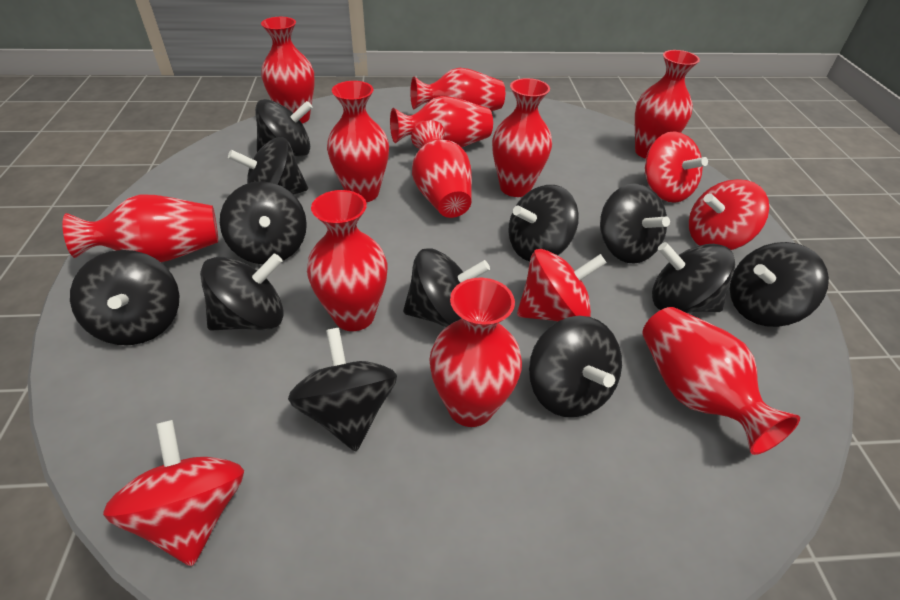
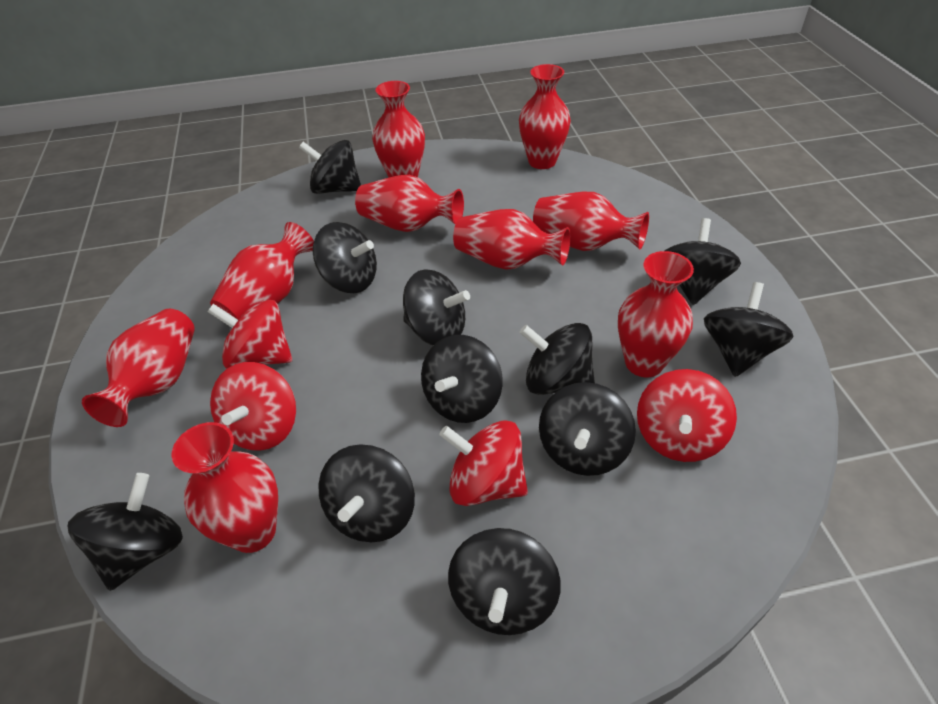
black spinning top: 12 -> 11
red vase: 11 -> 9

